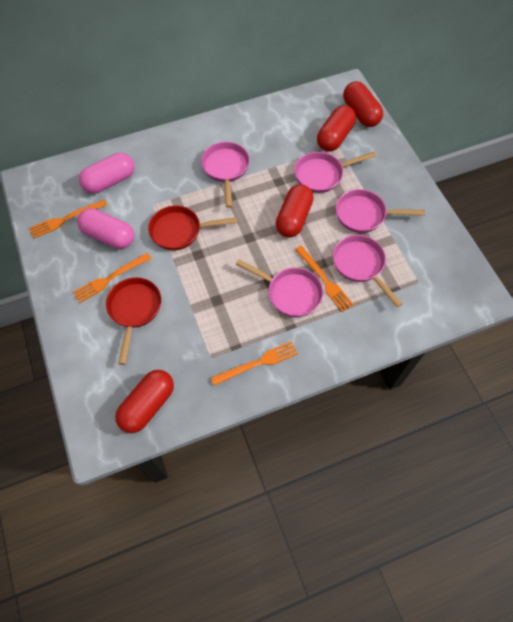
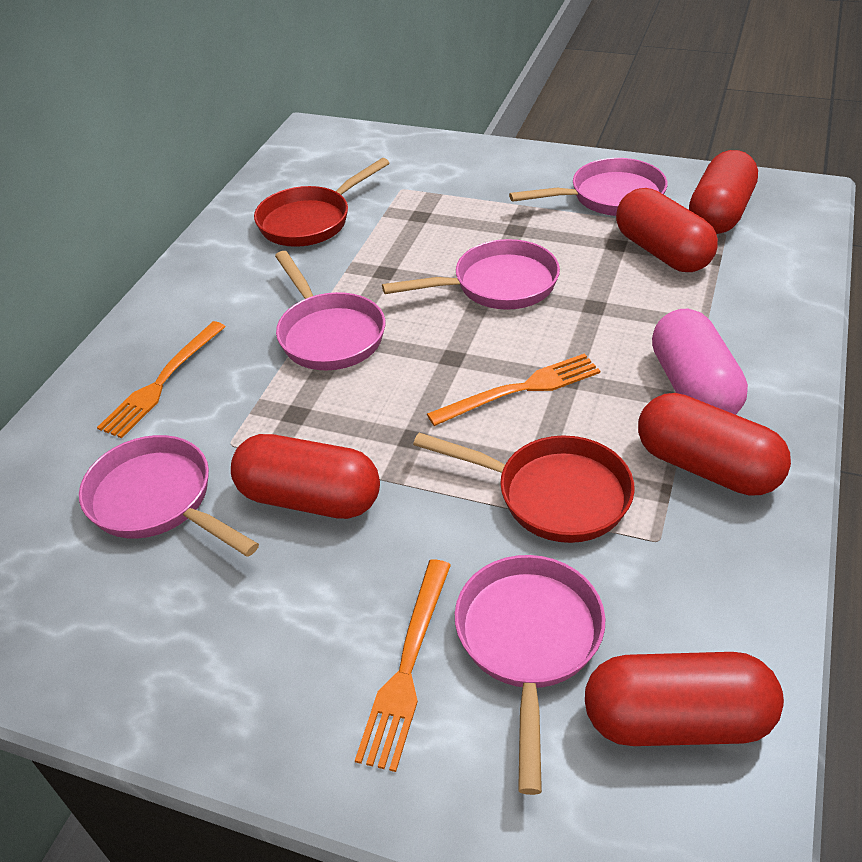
orange fork: 4 -> 3
pink capsule: 2 -> 1
red capsule: 4 -> 5

